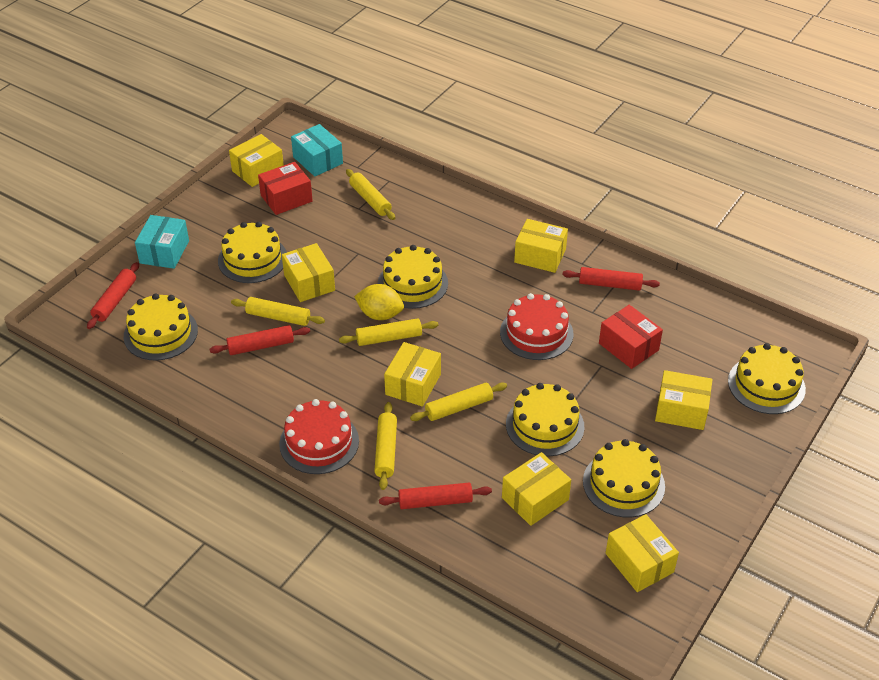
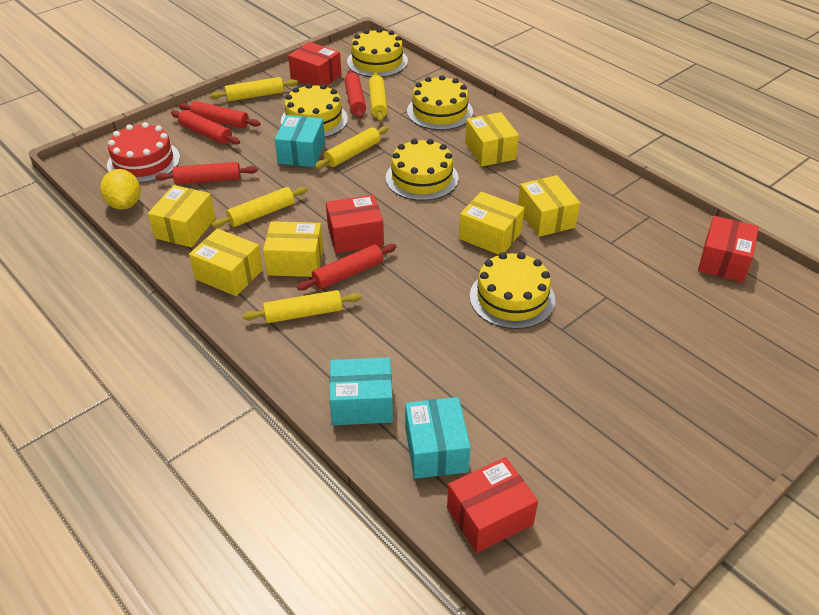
red box: 2 -> 4
red cake: 2 -> 1
red rolling pin: 4 -> 5
turquoise box: 2 -> 3
yellow box: 7 -> 6
yellow cake: 6 -> 5

